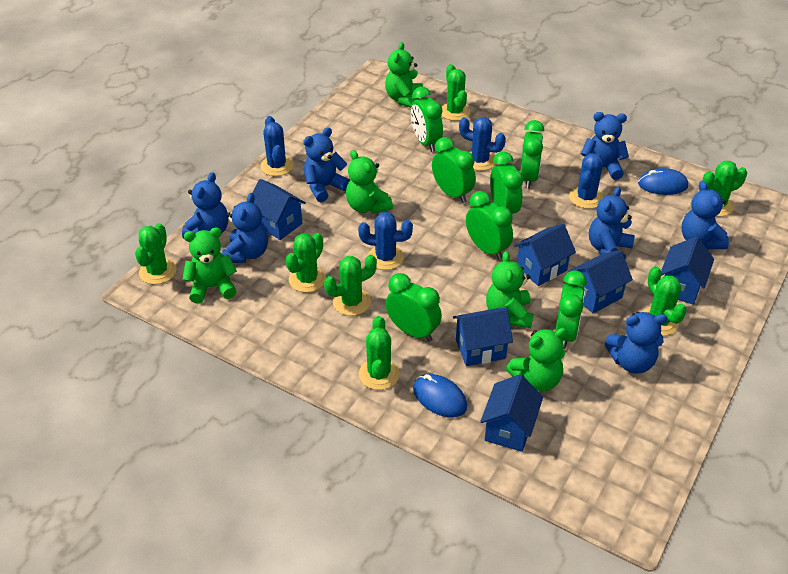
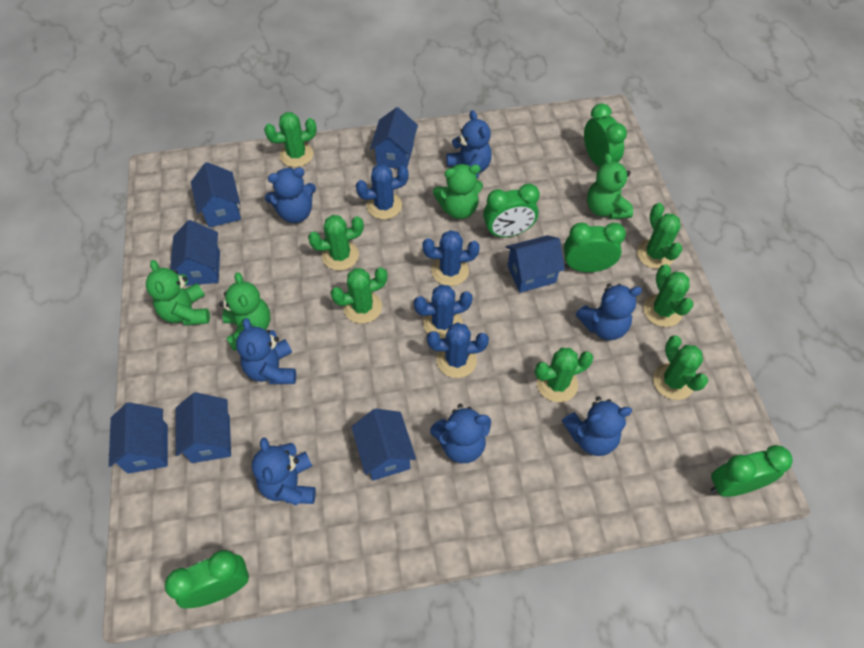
blue house: 6 -> 7
blue mouse: 2 -> 0
green clock: 7 -> 5
green teddy bear: 5 -> 4

